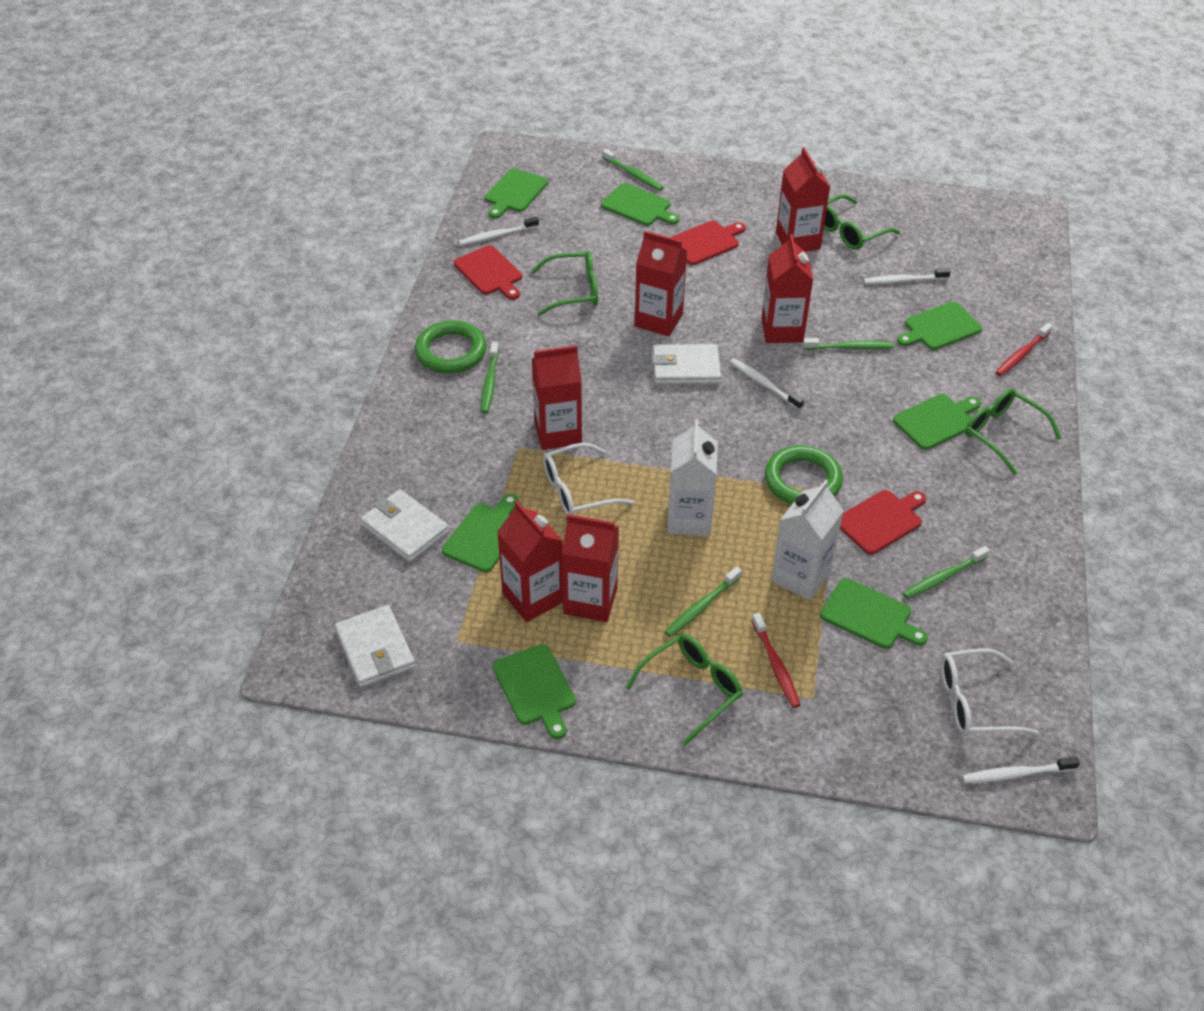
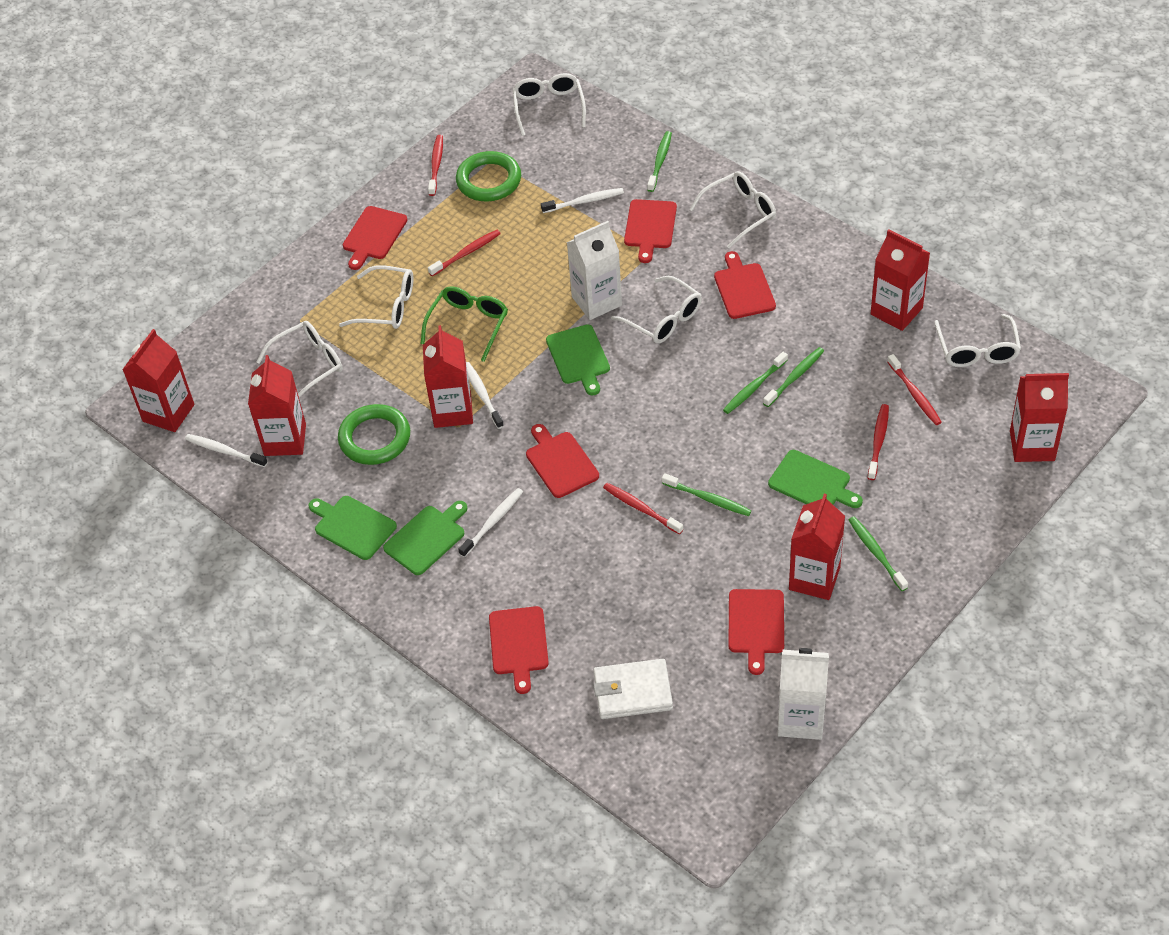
green cutting board: 7 -> 4
green glasses: 4 -> 1
red cutting board: 3 -> 6
red toothbrush: 2 -> 5
white glasses: 2 -> 6
white wallet: 3 -> 1

